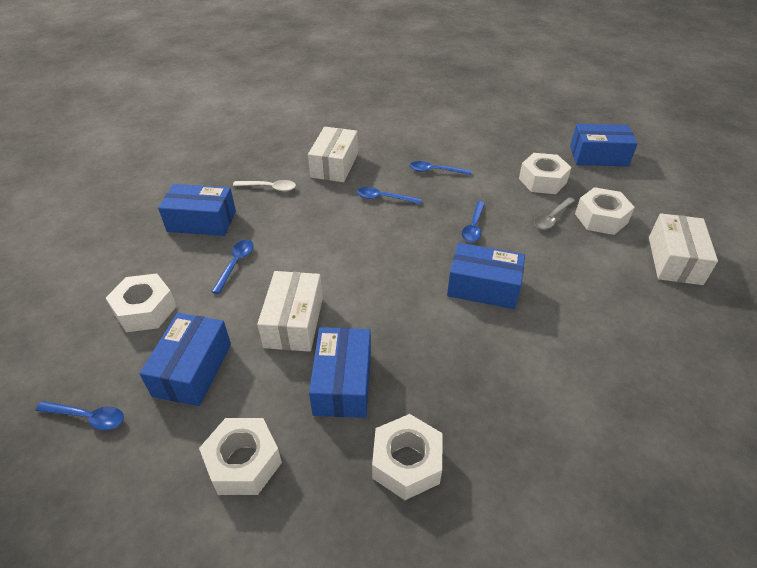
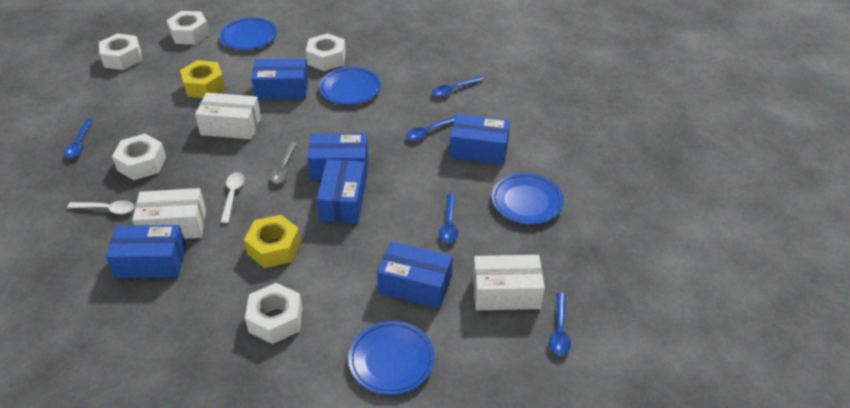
blue box: 5 -> 6
blue plate: 0 -> 4
white spoon: 1 -> 2
yellow nut: 0 -> 2

